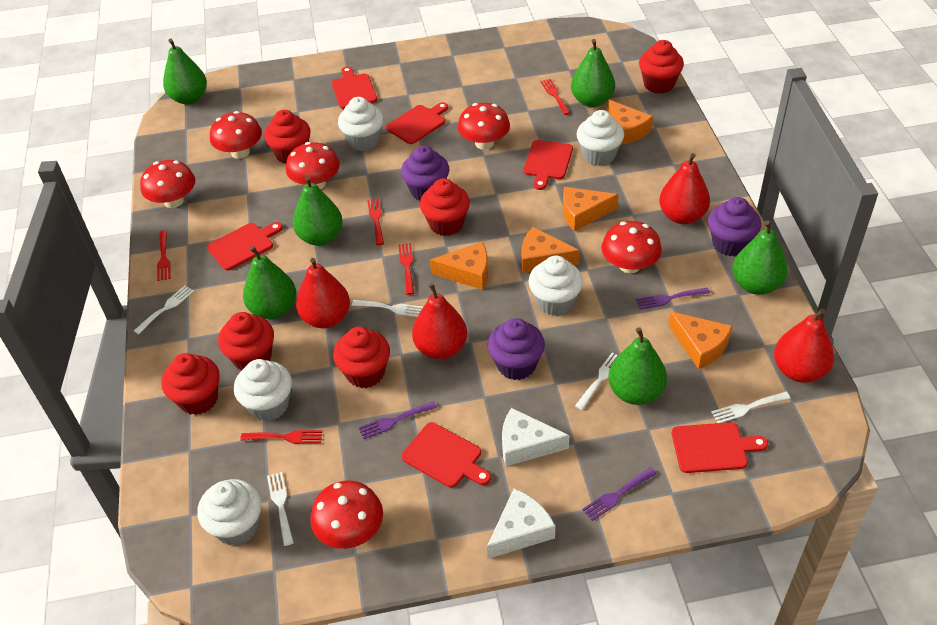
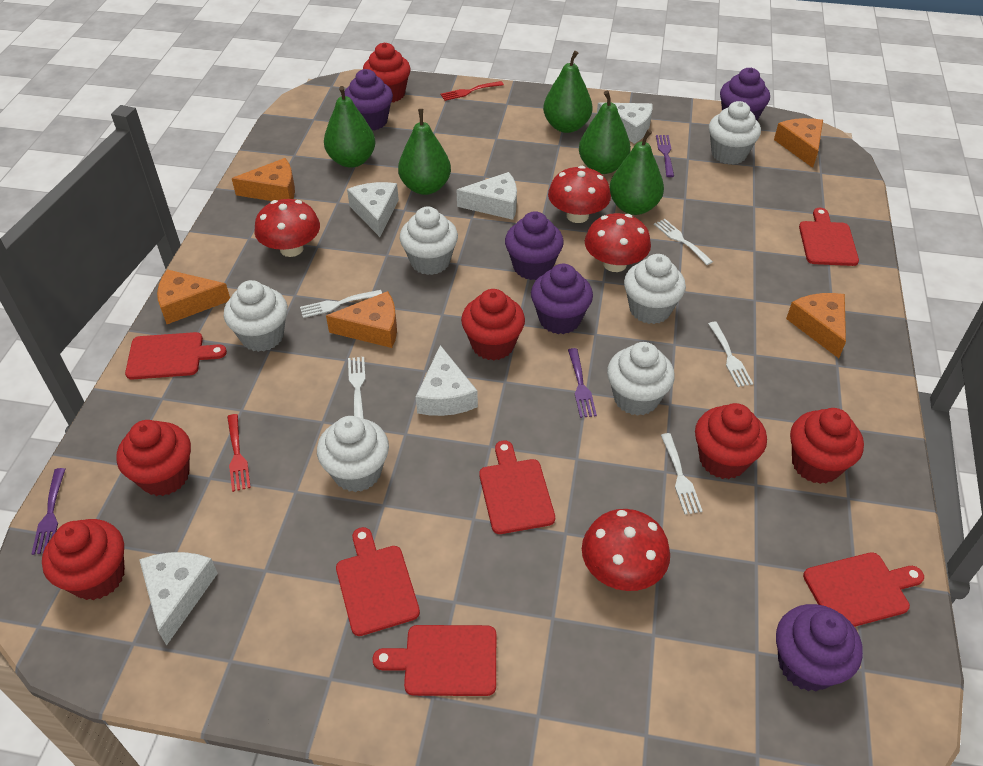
green pear: 6 -> 5
purple cupcake: 3 -> 5
red fork: 5 -> 2
red mushroom: 6 -> 4
red pear: 4 -> 0
white cheese: 2 -> 5
white cupcake: 5 -> 6

